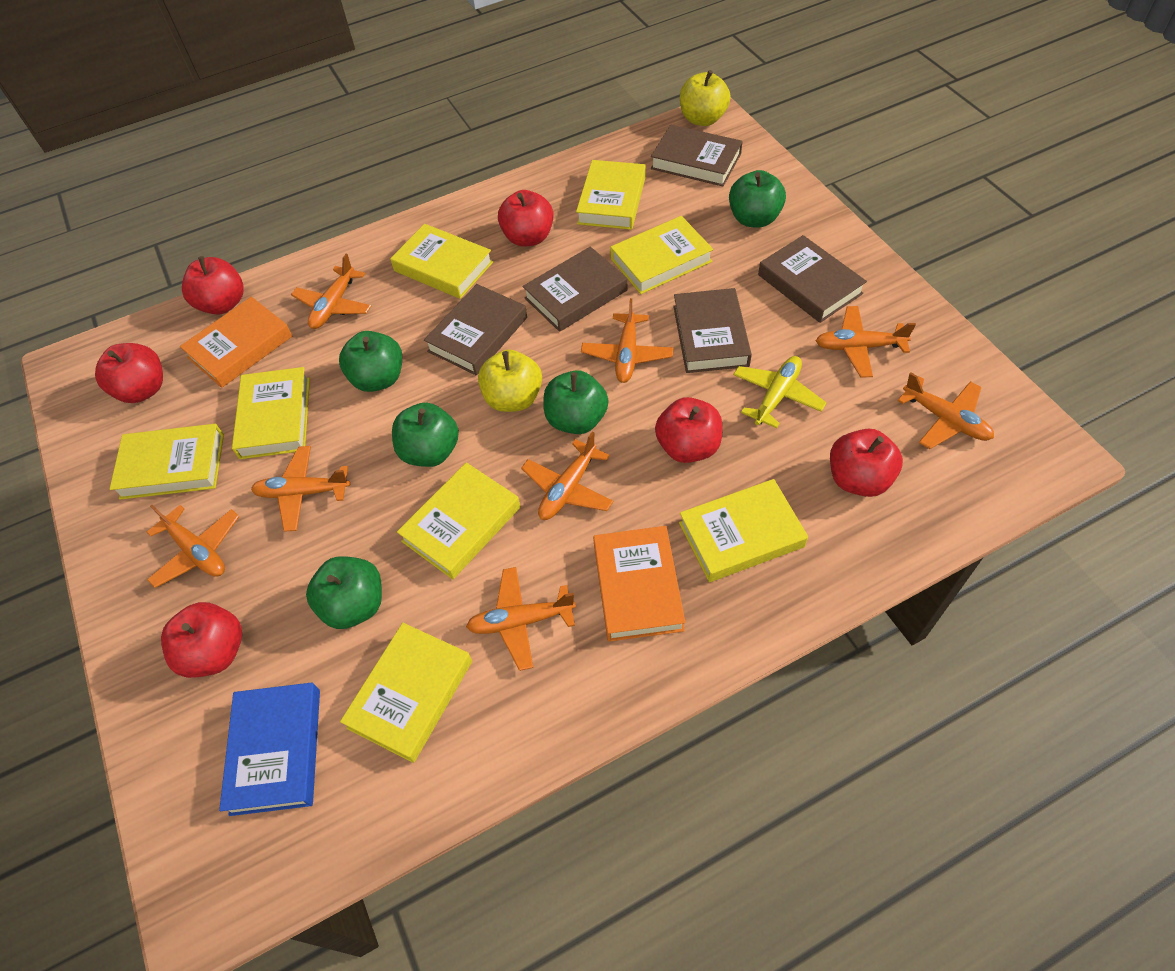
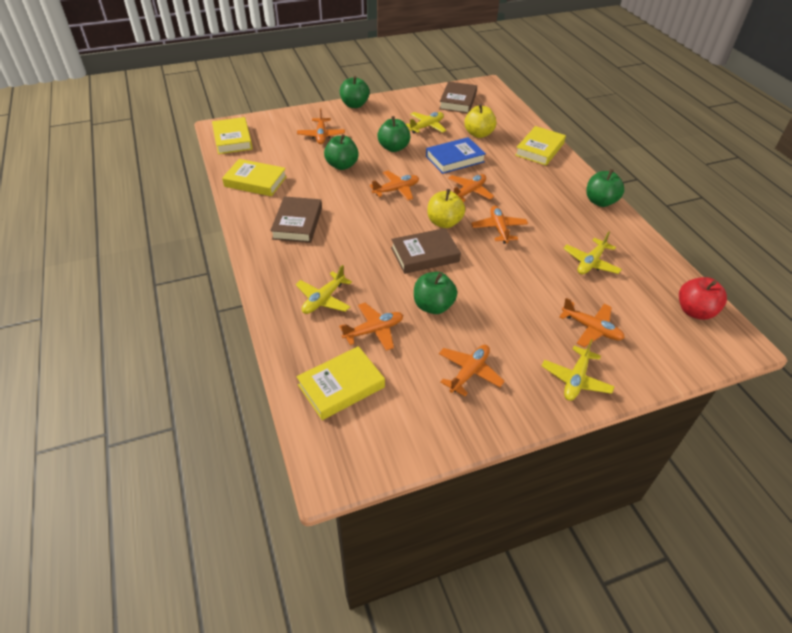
brown book: 5 -> 3
orange book: 2 -> 0
orange plane: 8 -> 7
red apple: 6 -> 1
yellow book: 8 -> 4
yellow plane: 1 -> 4

